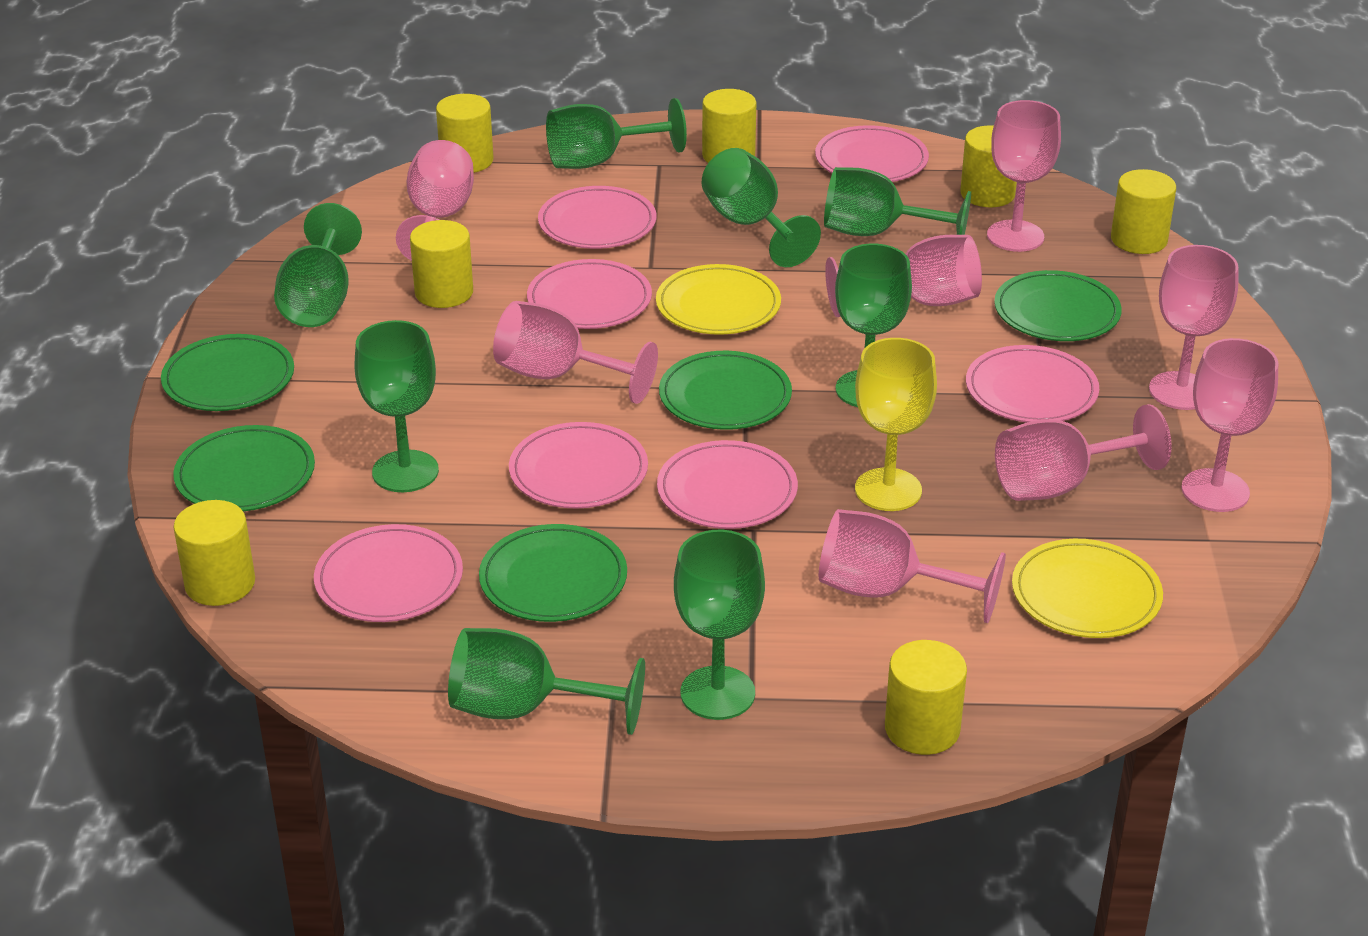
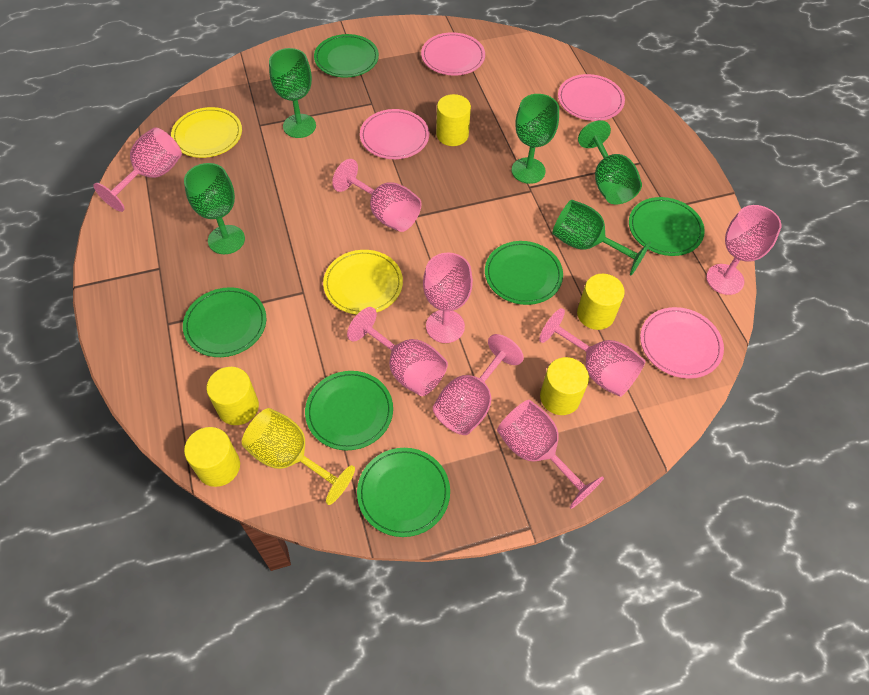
green goblet: 8 -> 5
green plate: 5 -> 6
pink plate: 7 -> 4
yellow cylinder: 7 -> 5

